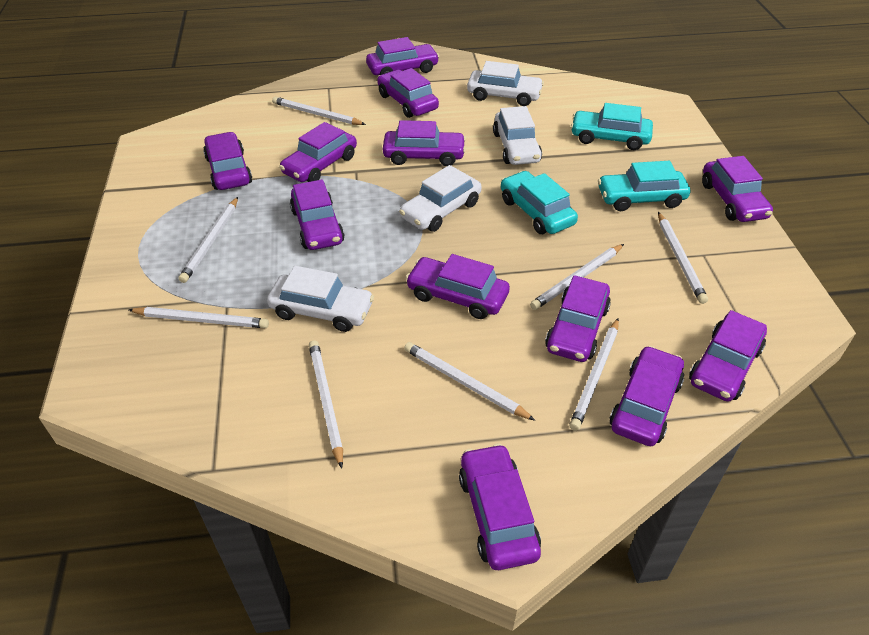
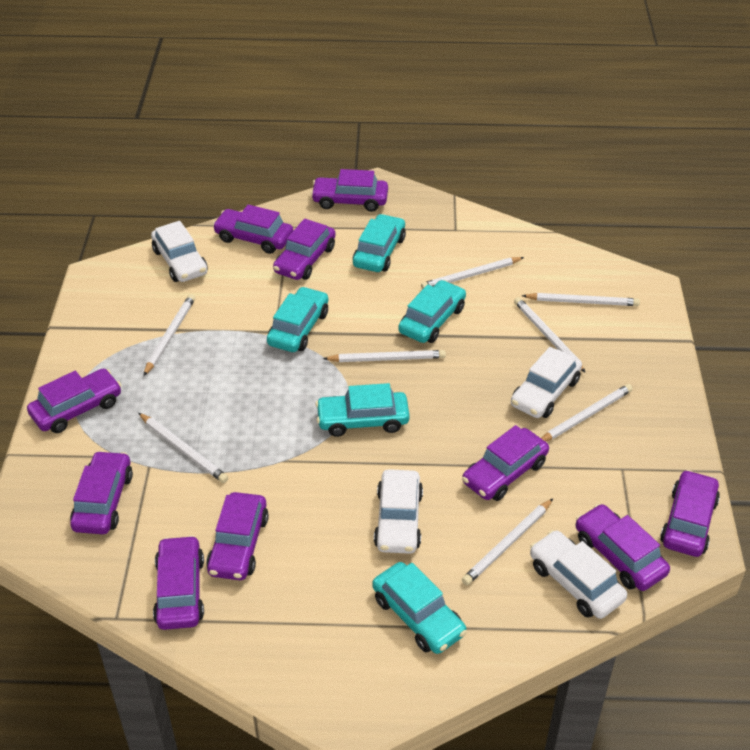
purple car: 12 -> 10
turquoise car: 3 -> 5

